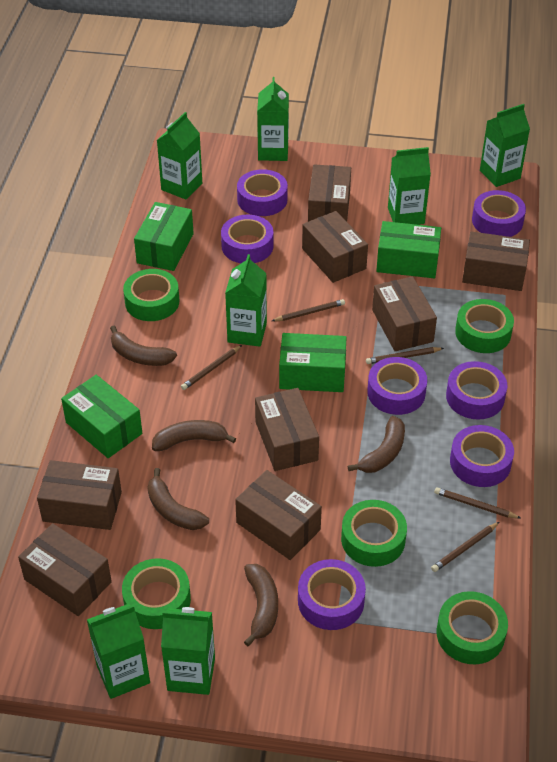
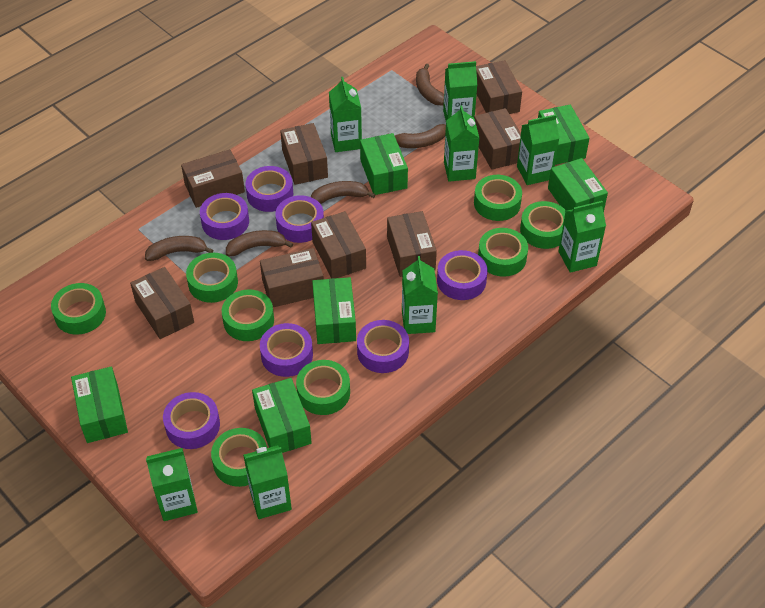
brown pencil: 5 -> 0
green box: 4 -> 6
green carton: 7 -> 8
green tape: 5 -> 8

